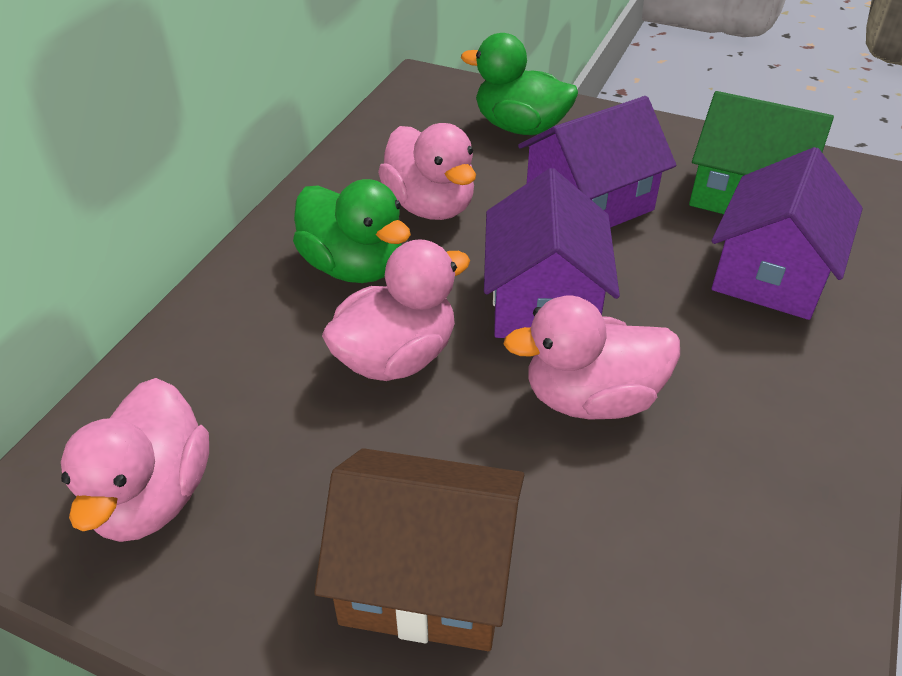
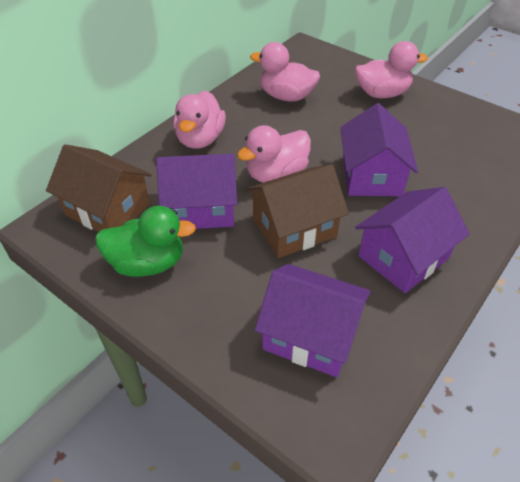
brown house: 1 -> 2
green duck: 2 -> 1
green house: 1 -> 0
purple house: 3 -> 4

